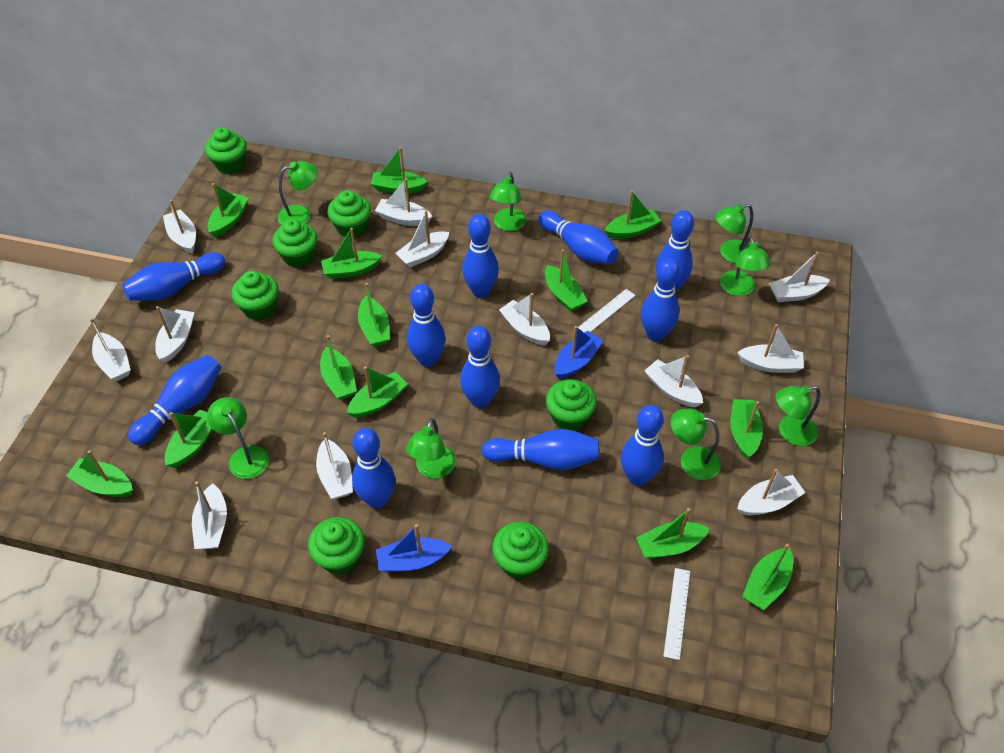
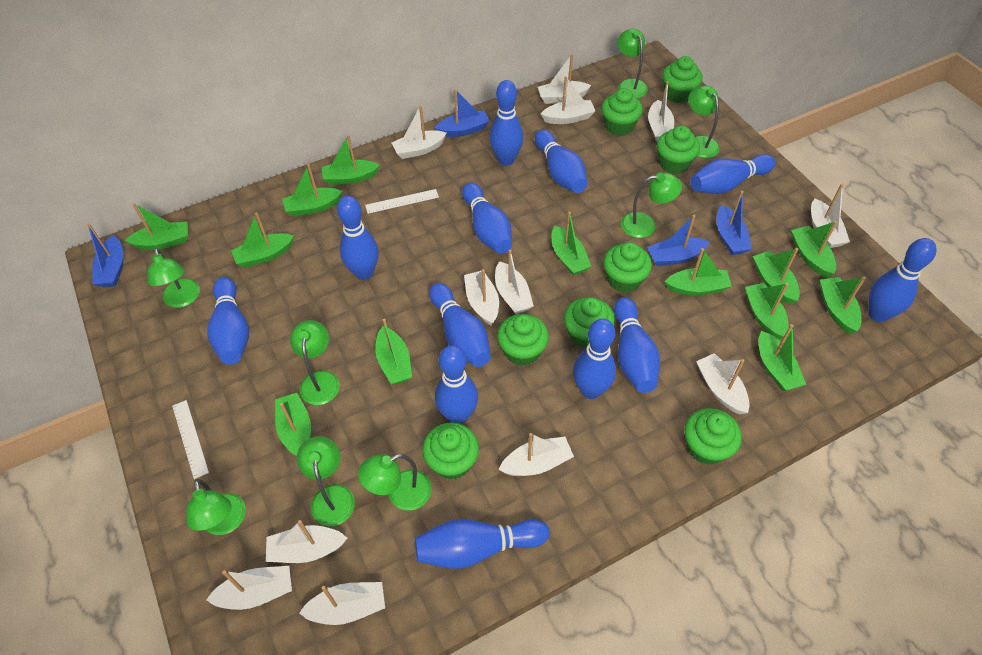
blue boat: 2 -> 4
blue bowling pin: 11 -> 12
green cupcake: 7 -> 8

